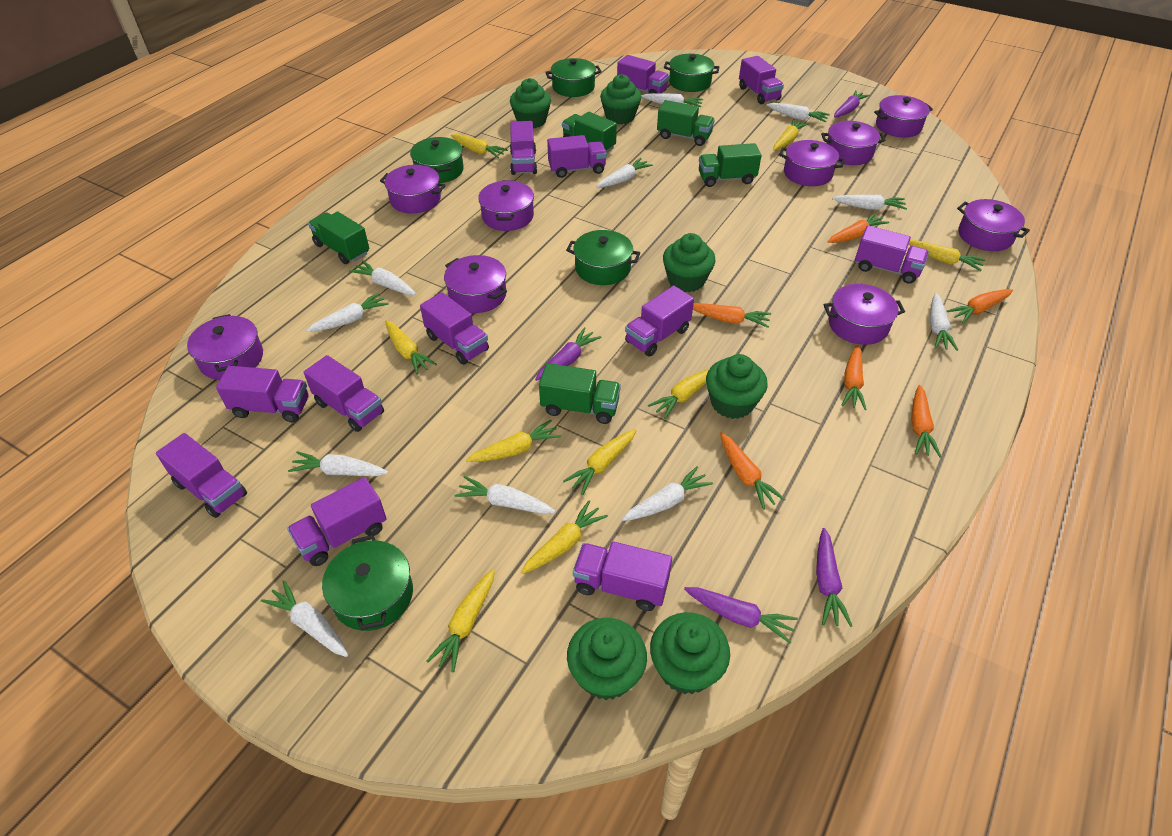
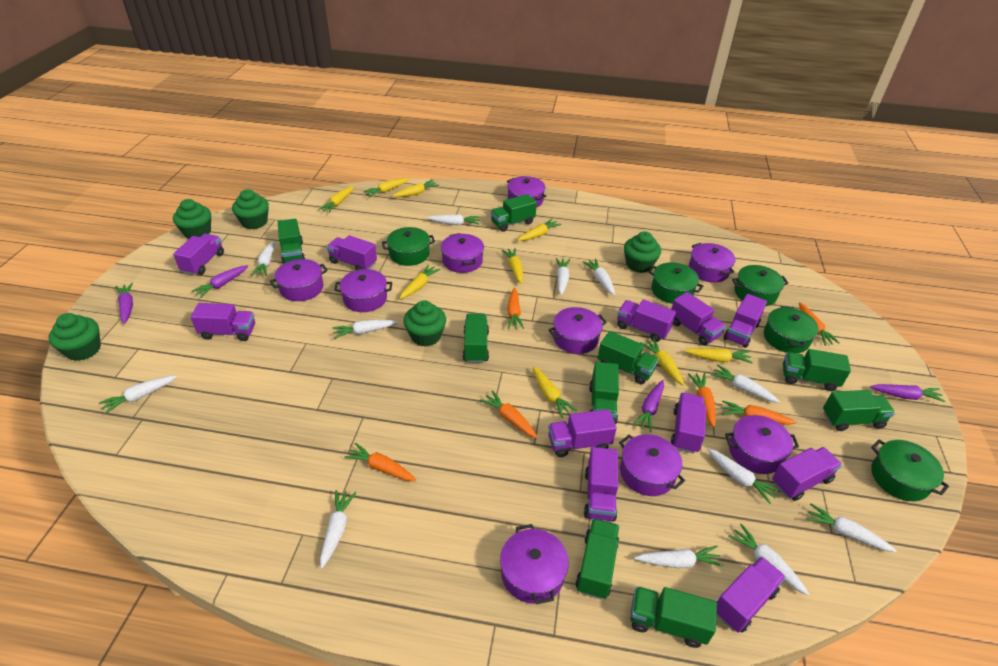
green cupcake: 6 -> 5
green truck: 5 -> 9
purple truck: 12 -> 11
white carrot: 11 -> 12

